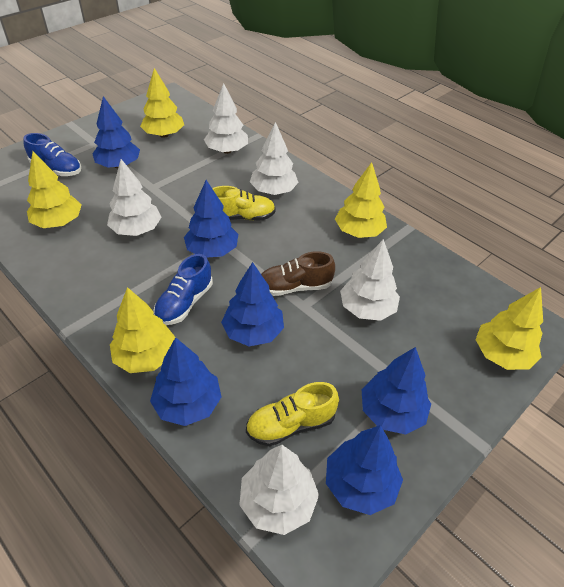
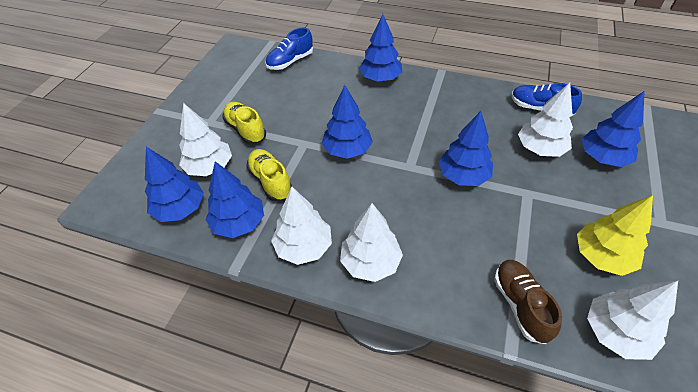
yellow tree: 5 -> 1

